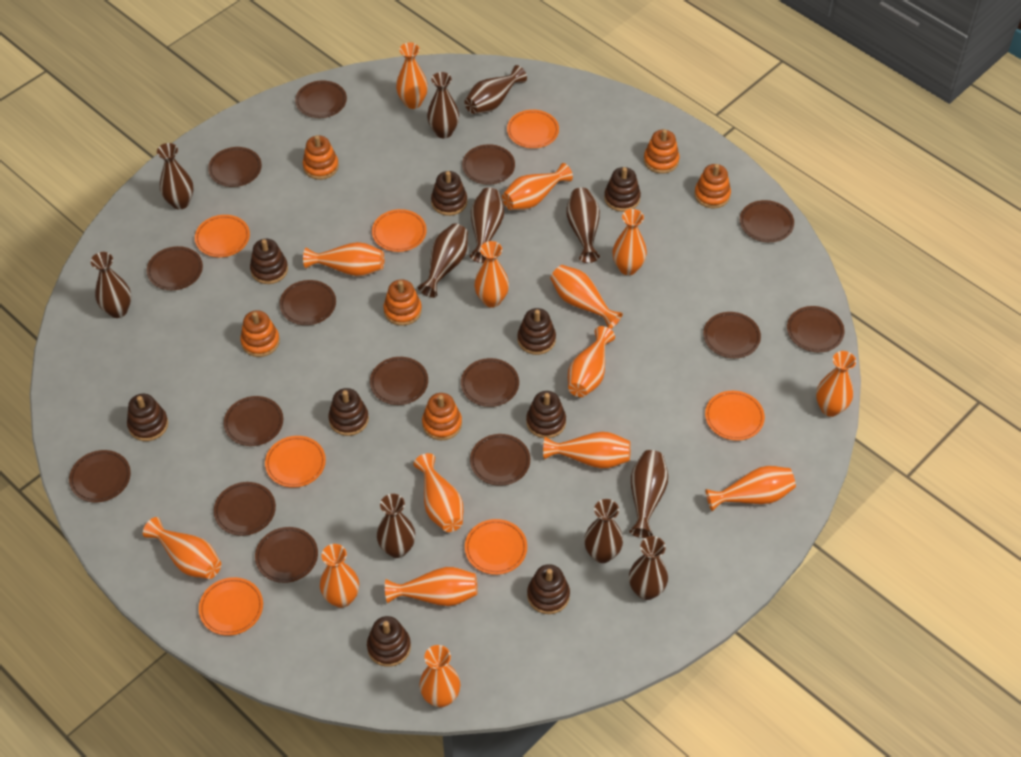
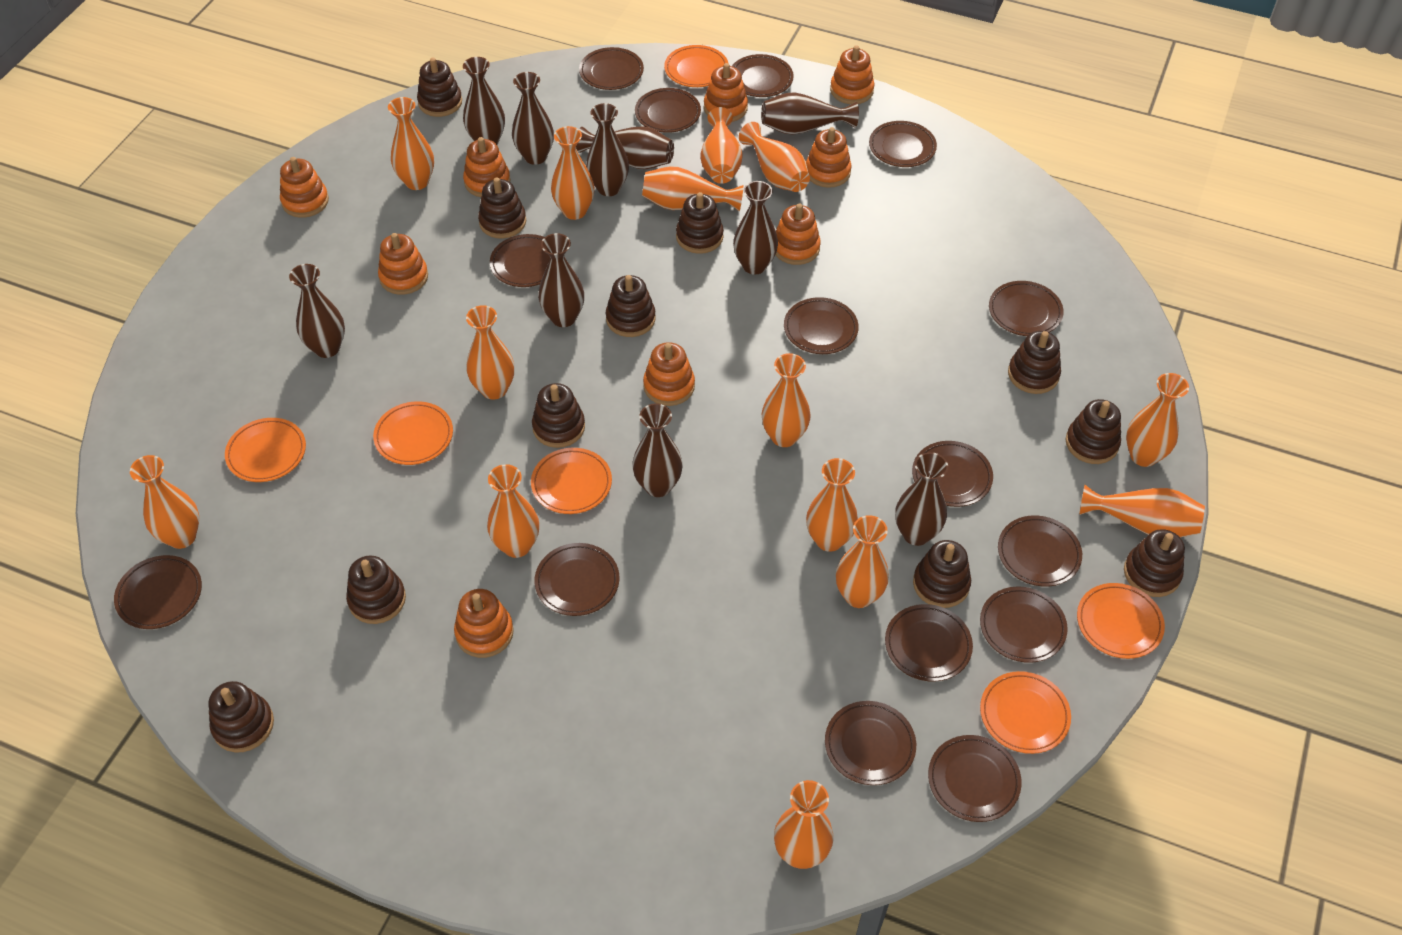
brown stacking toy: 9 -> 11
brown vase: 11 -> 10
orange plate: 7 -> 6
orange stacking toy: 6 -> 9
orange vase: 15 -> 14

